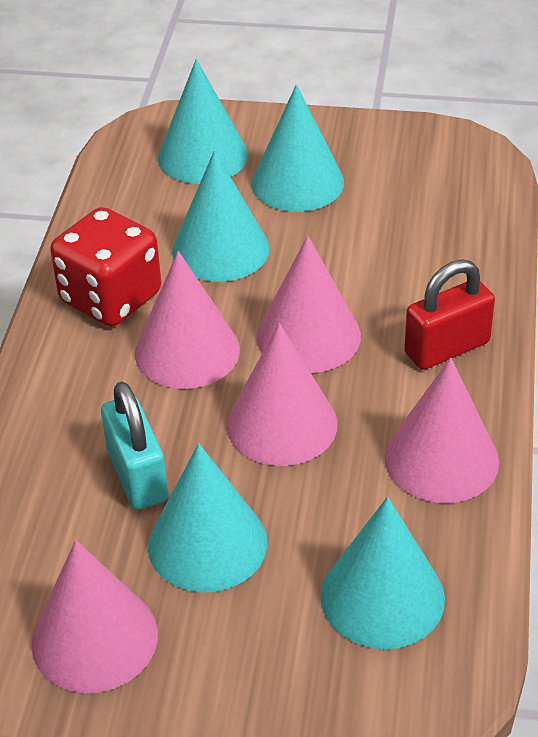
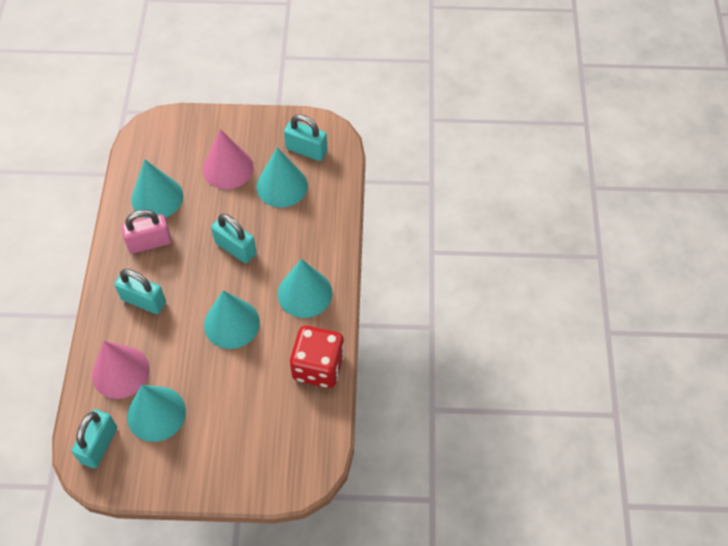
pink cone: 5 -> 2
pink padlock: 0 -> 1
red padlock: 1 -> 0
turquoise padlock: 1 -> 4

